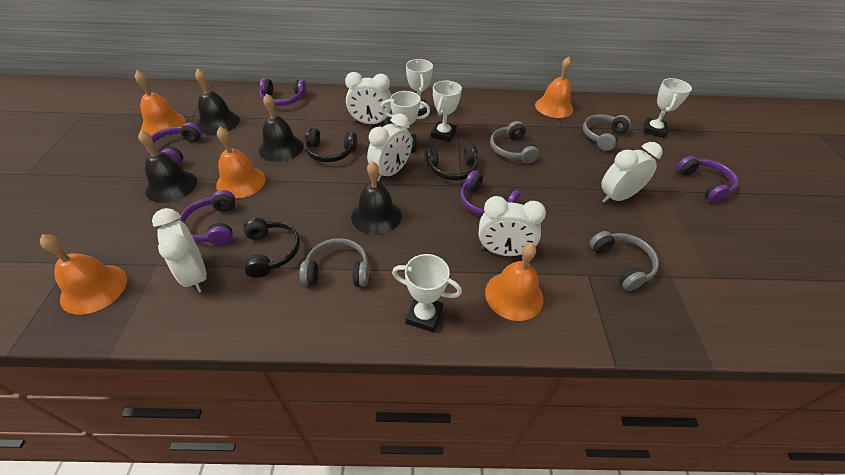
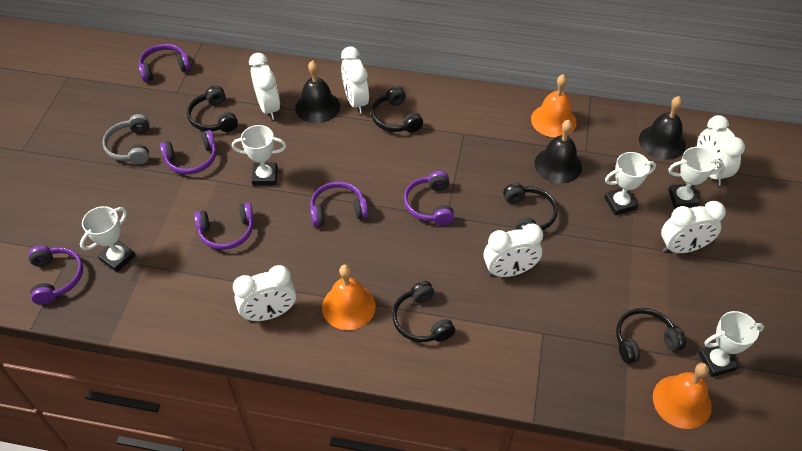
black bell: 4 -> 3
black headphones: 3 -> 5
grey headphones: 4 -> 1
orange bell: 5 -> 3
purple headphones: 5 -> 6
white clock: 5 -> 6

